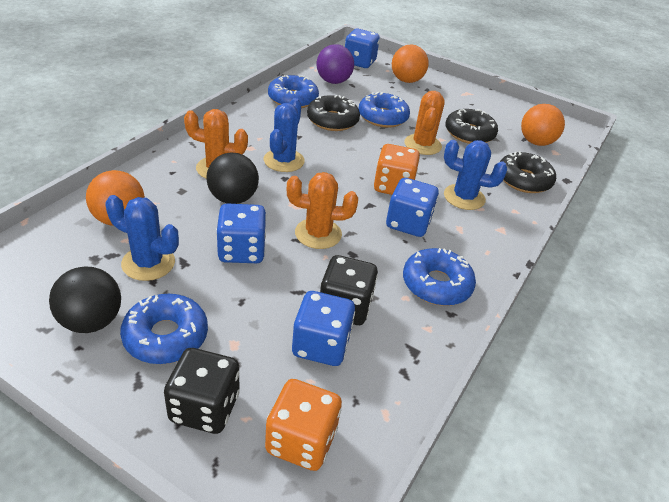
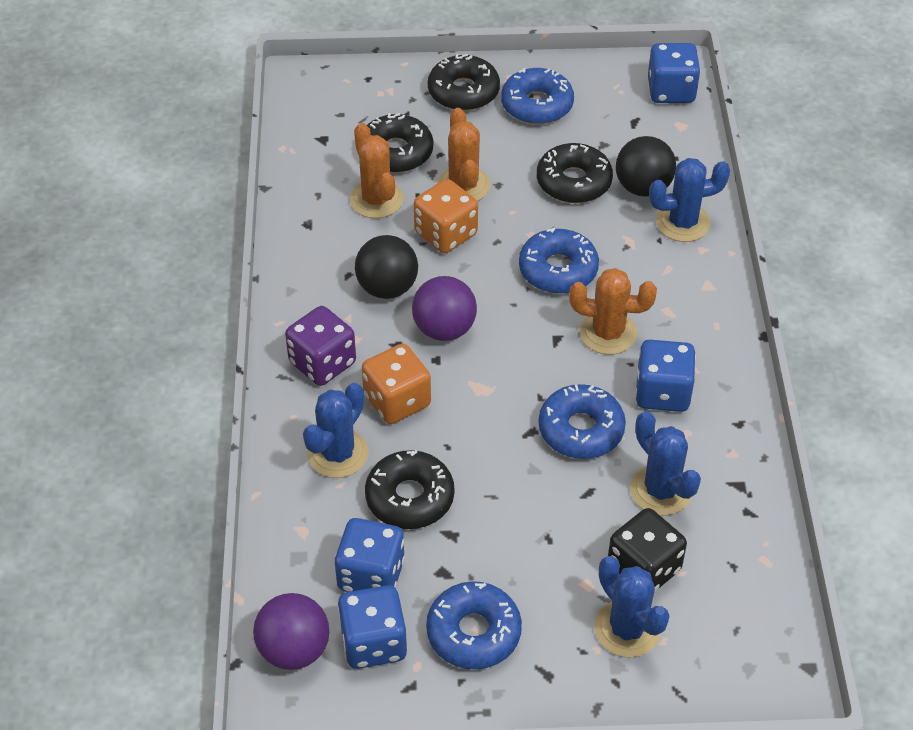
black dice: 2 -> 1
black donut: 3 -> 4
blue cactus: 3 -> 4
orange ball: 3 -> 0
purple ball: 1 -> 2
purple dice: 0 -> 1

